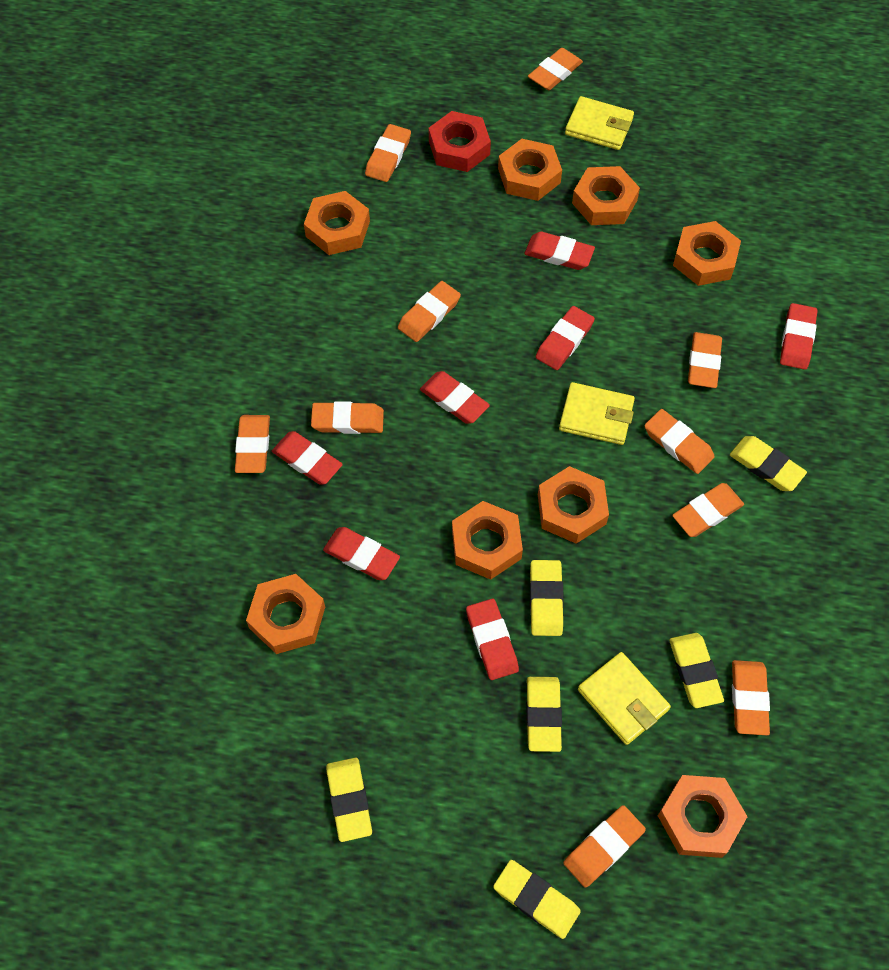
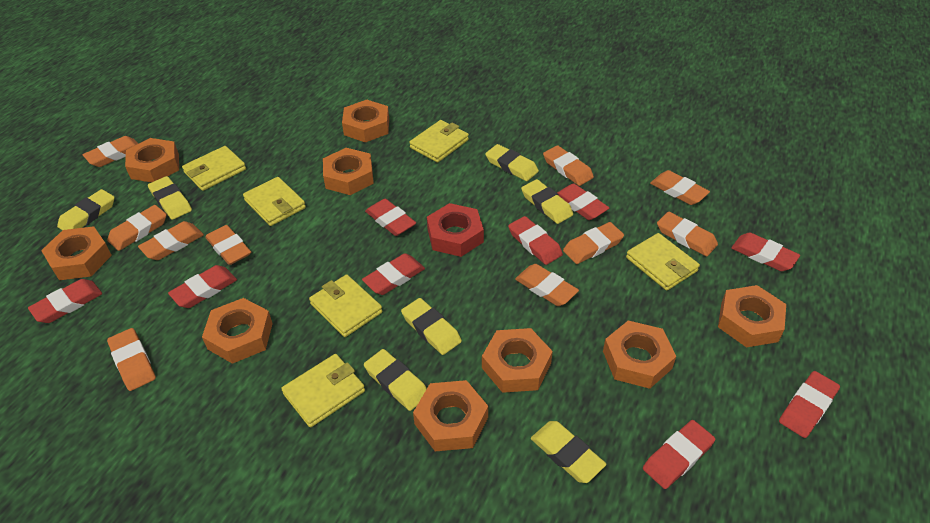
orange nut: 8 -> 9
red eraser: 7 -> 9
yellow eraser: 6 -> 7
yellow wallet: 3 -> 6

